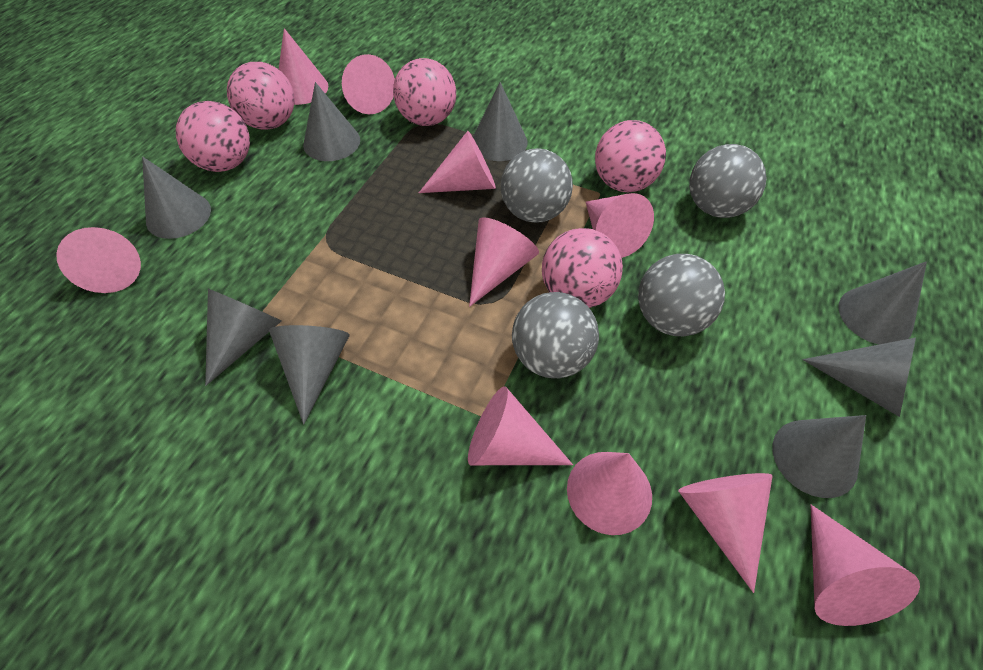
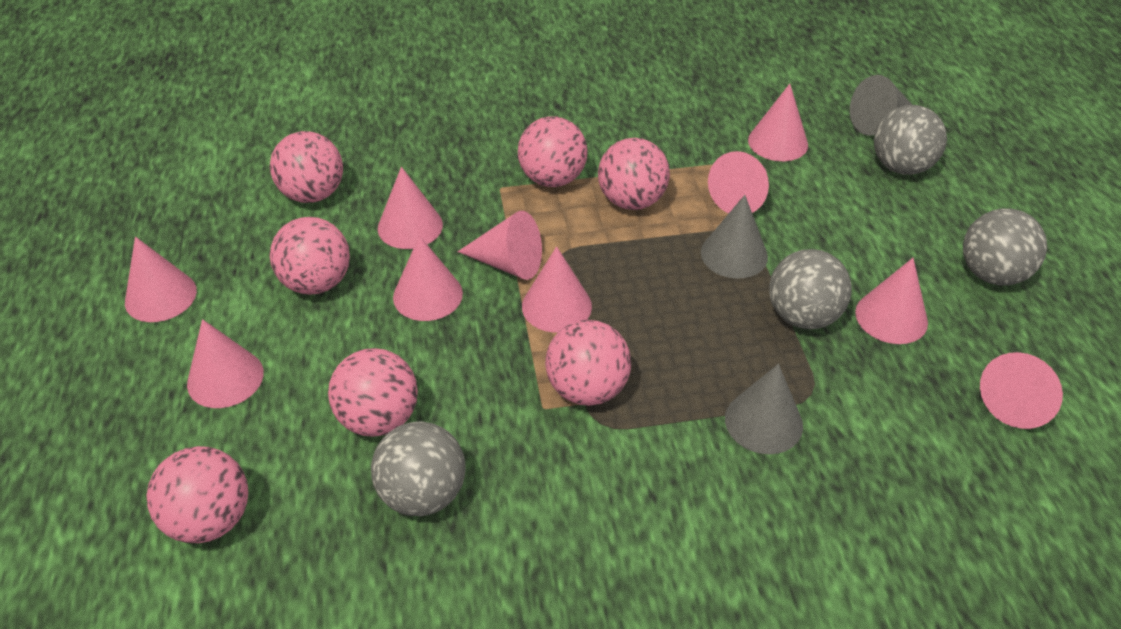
grey cone: 8 -> 3
pink ball: 5 -> 7

